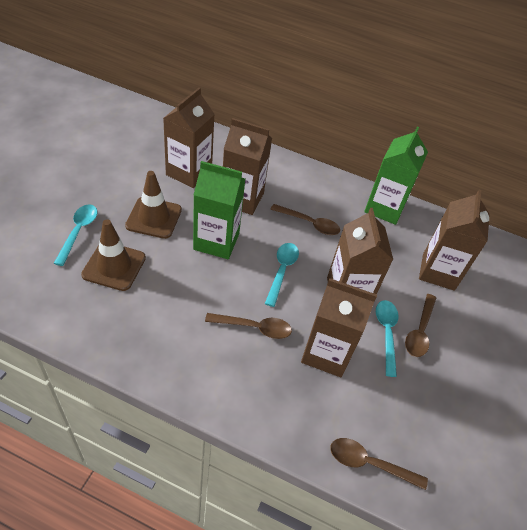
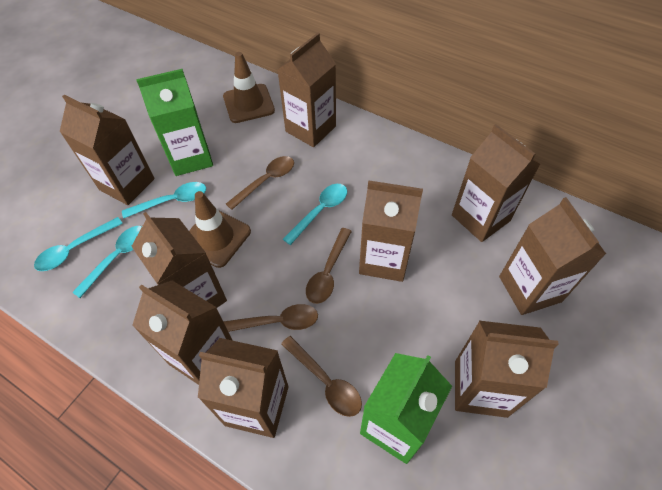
brown carton: 5 -> 9
turquoise spoon: 3 -> 4

